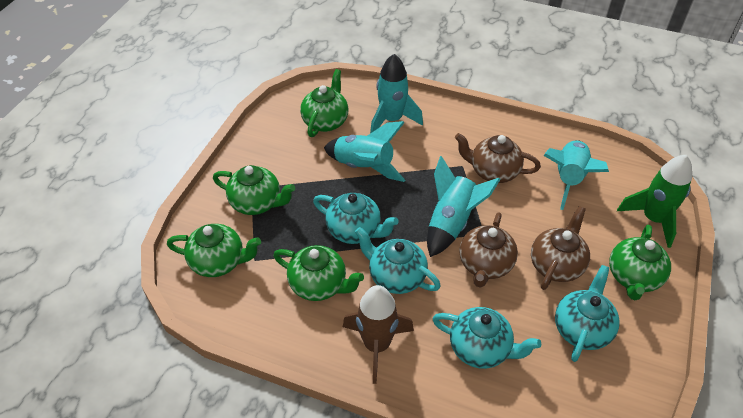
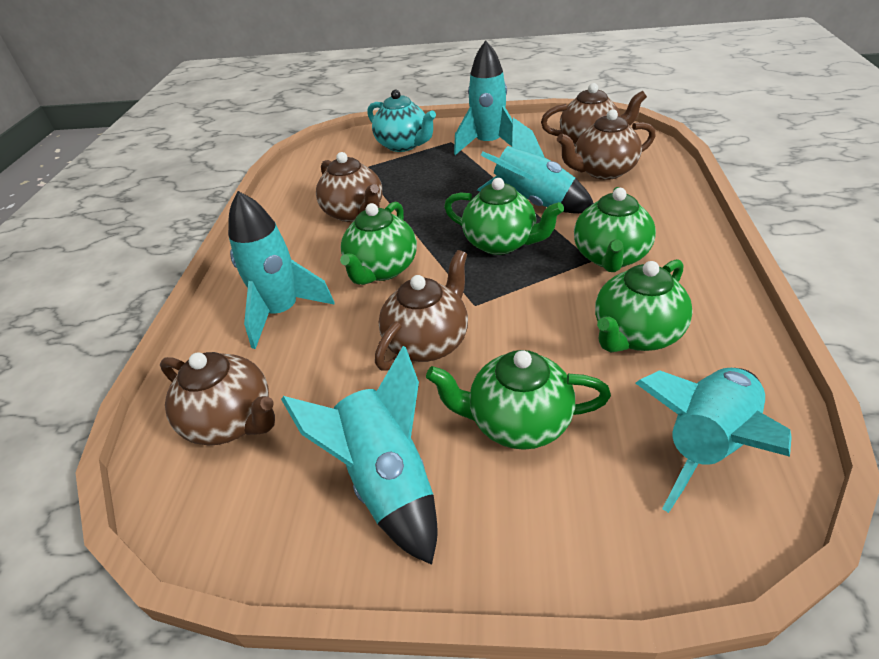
brown rocket: 1 -> 0
brown teapot: 3 -> 5
green rocket: 1 -> 0
turquoise rocket: 4 -> 5
turquoise teapot: 4 -> 1

